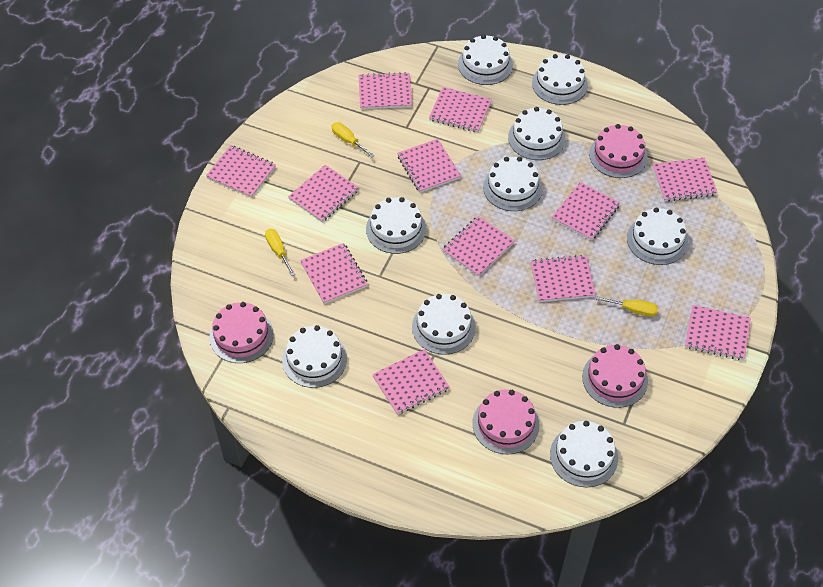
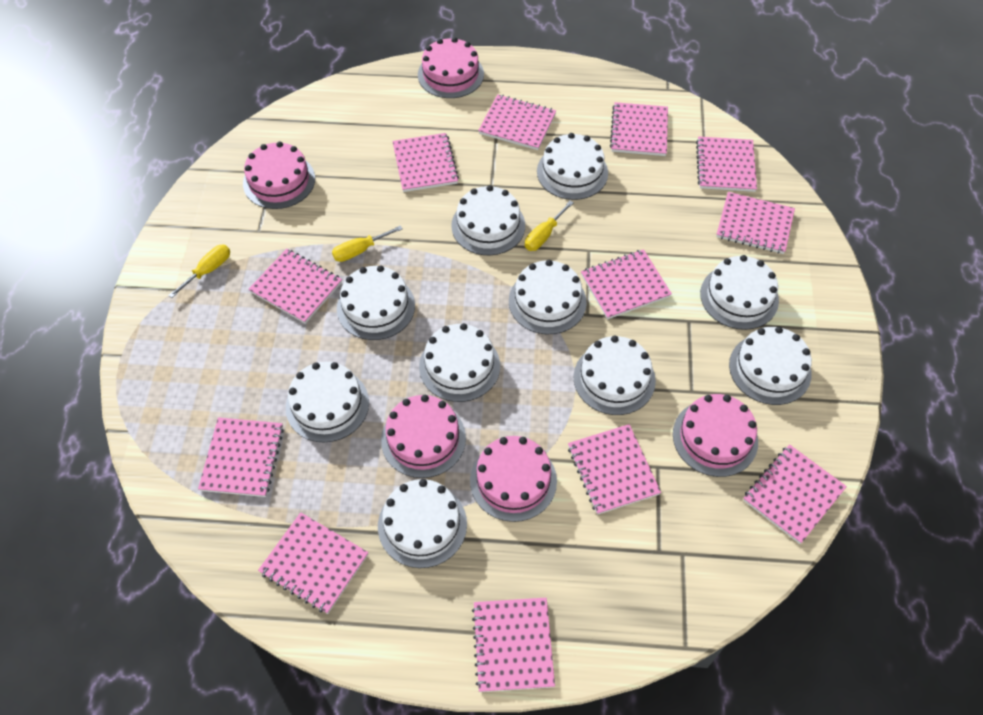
pink cake: 4 -> 5
white cake: 9 -> 10

